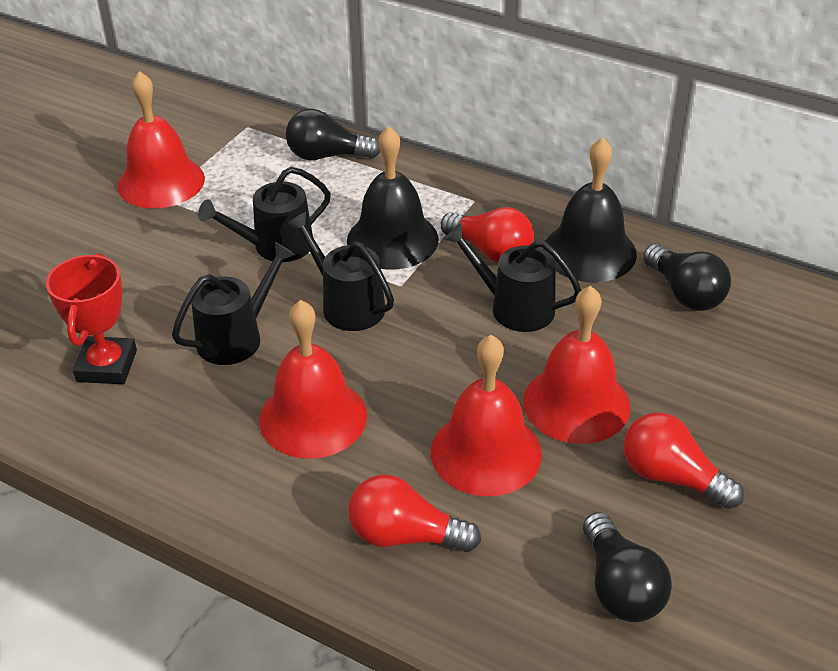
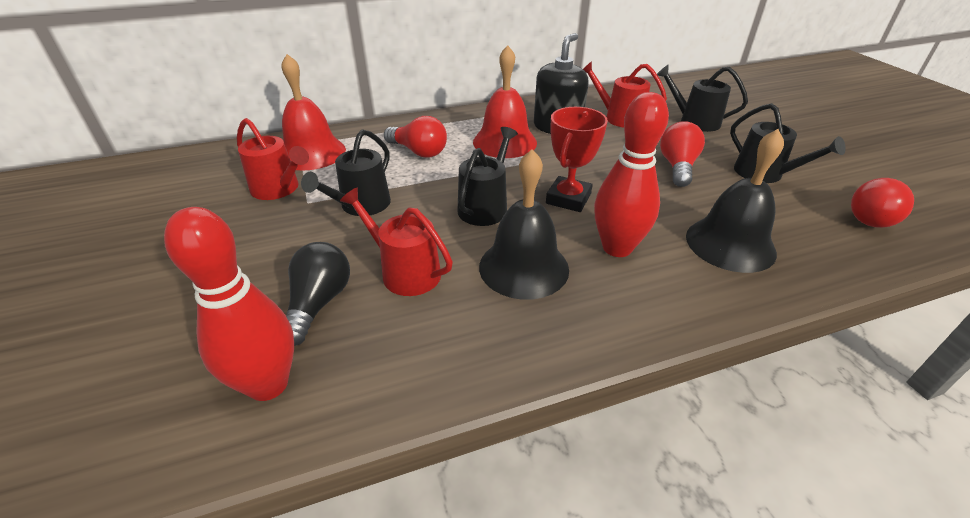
black light bulb: 3 -> 1
black soap dispenser: 0 -> 1
red bell: 4 -> 2
red bowling pin: 0 -> 2
red watering can: 0 -> 3

